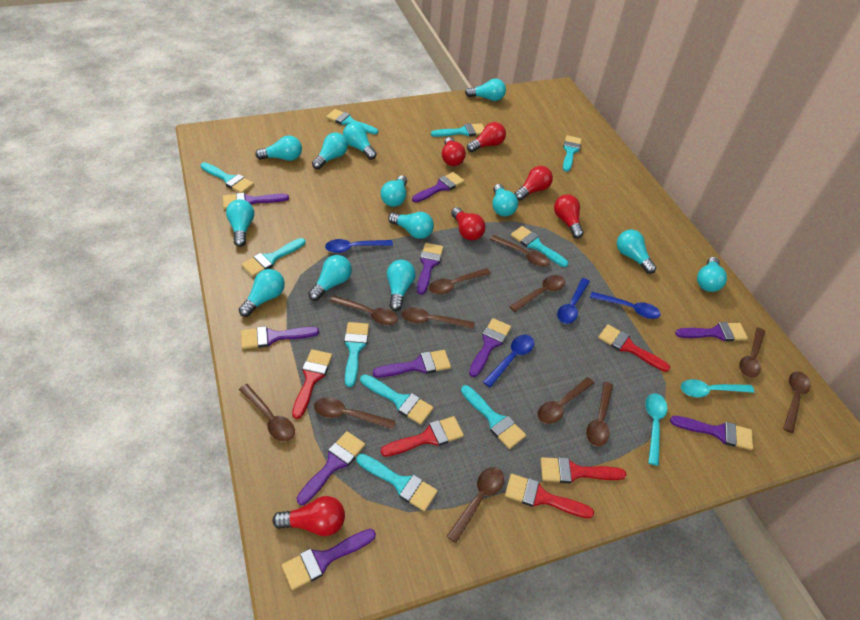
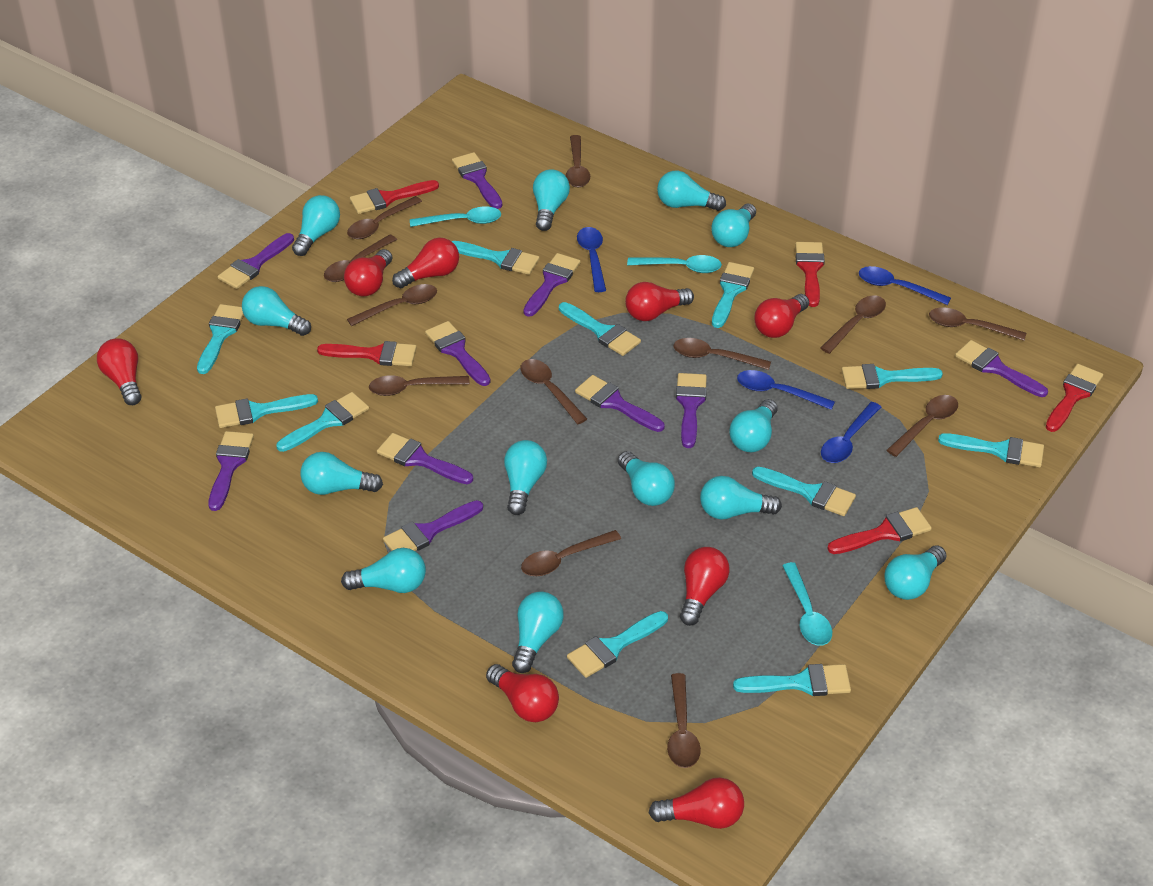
red light bulb: 6 -> 8
turquoise brush: 10 -> 11
turquoise spoon: 2 -> 3

